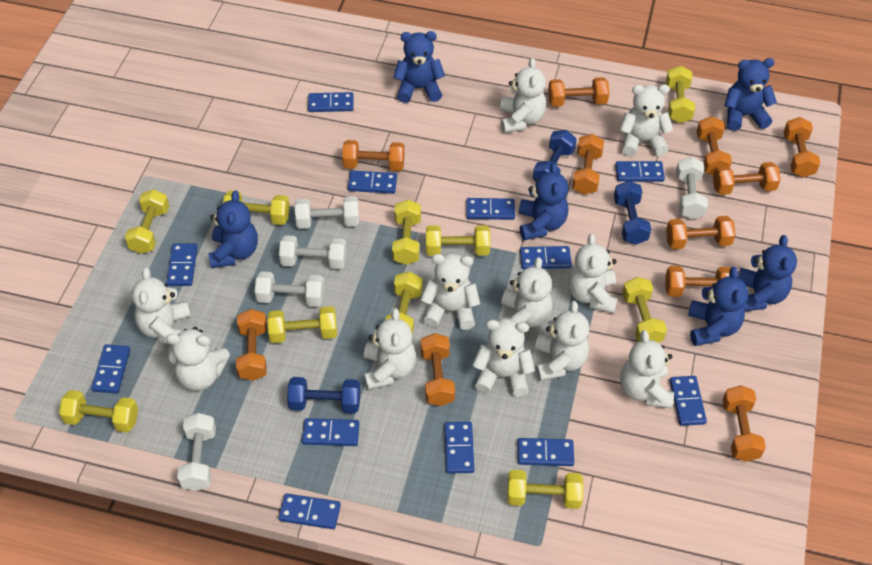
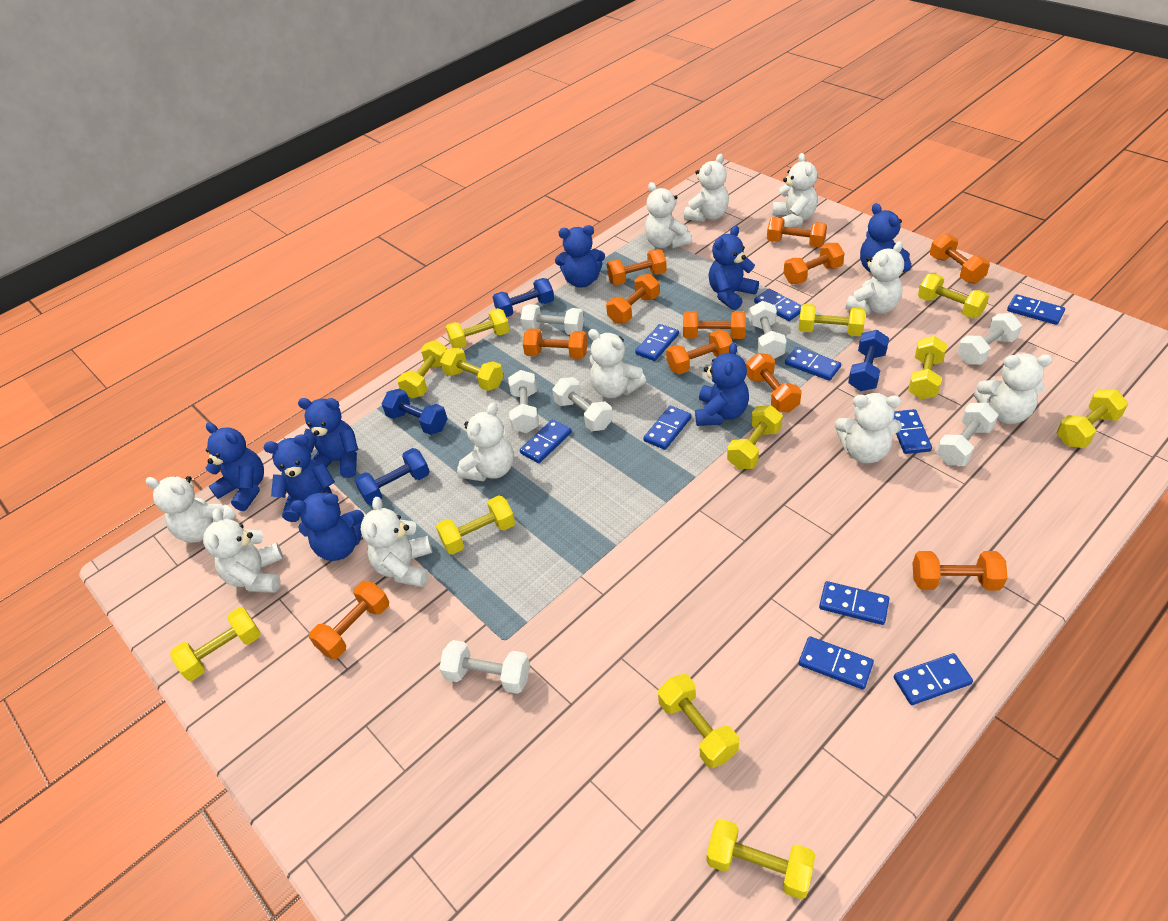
blue domino: 12 -> 10
blue dumbbell: 3 -> 4
blue teddy bear: 6 -> 8
white dumbbell: 5 -> 7
yellow dumbbell: 10 -> 12

